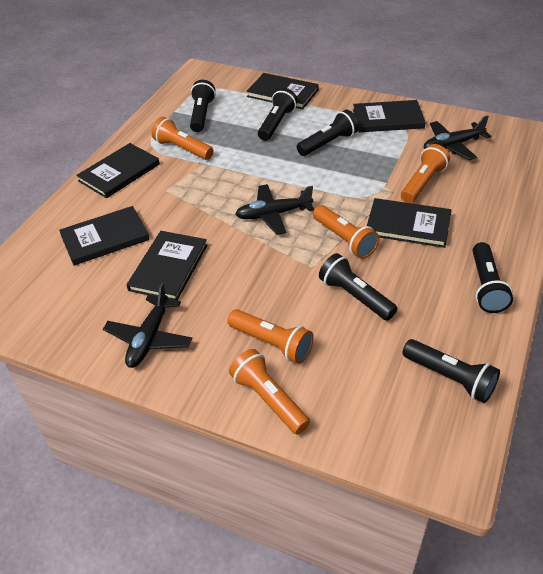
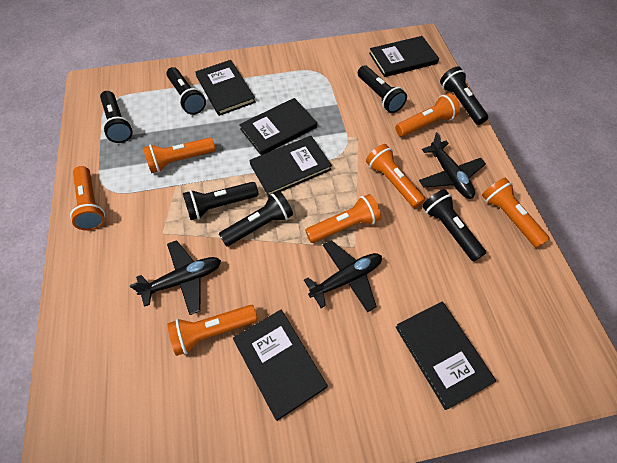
black flashlight: 6 -> 7
orange flashlight: 5 -> 7

